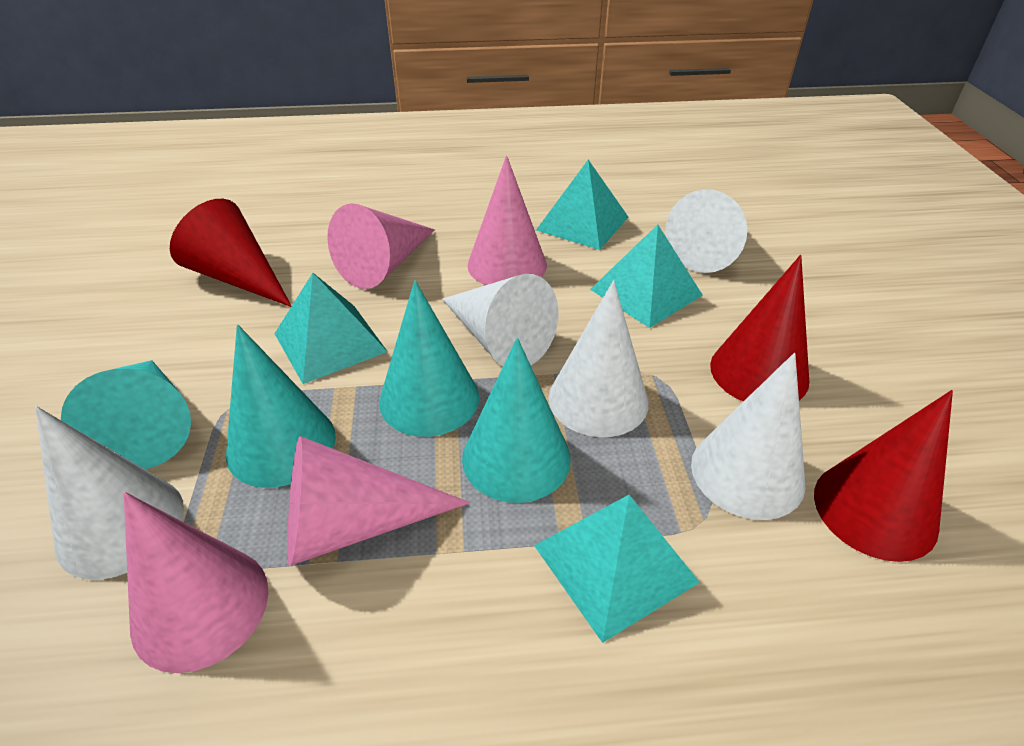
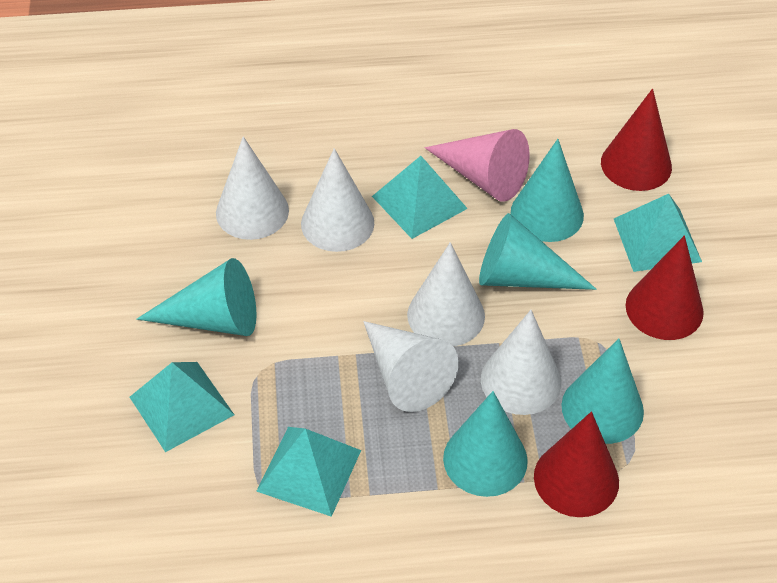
pink cone: 4 -> 1
turquoise cone: 4 -> 5

